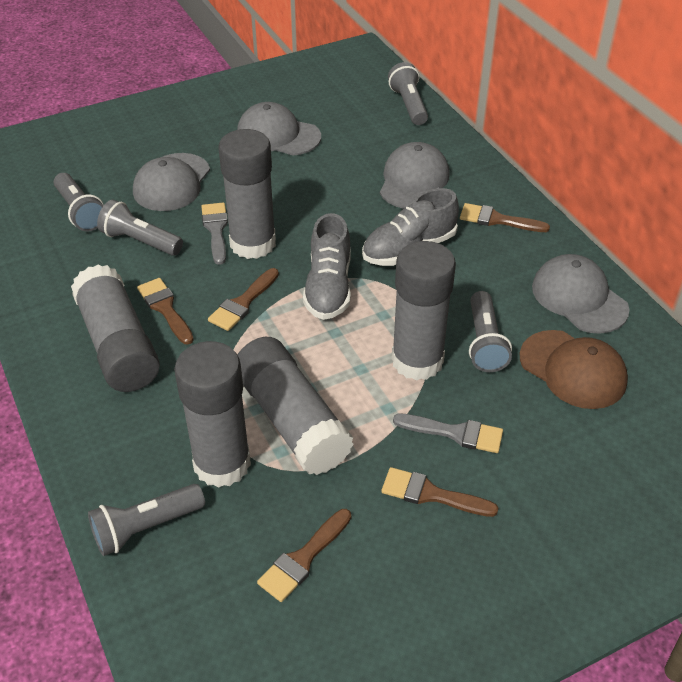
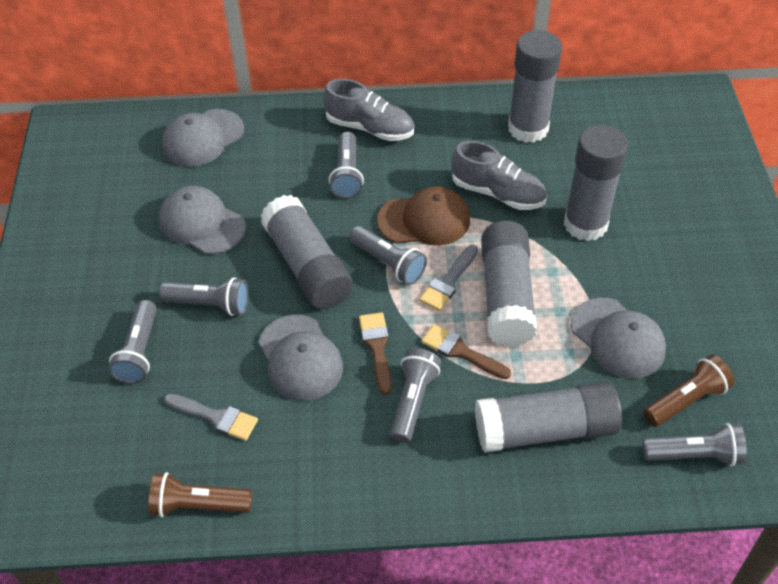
brown brush: 5 -> 2
brown flashlight: 0 -> 2
grey flashlight: 5 -> 6

